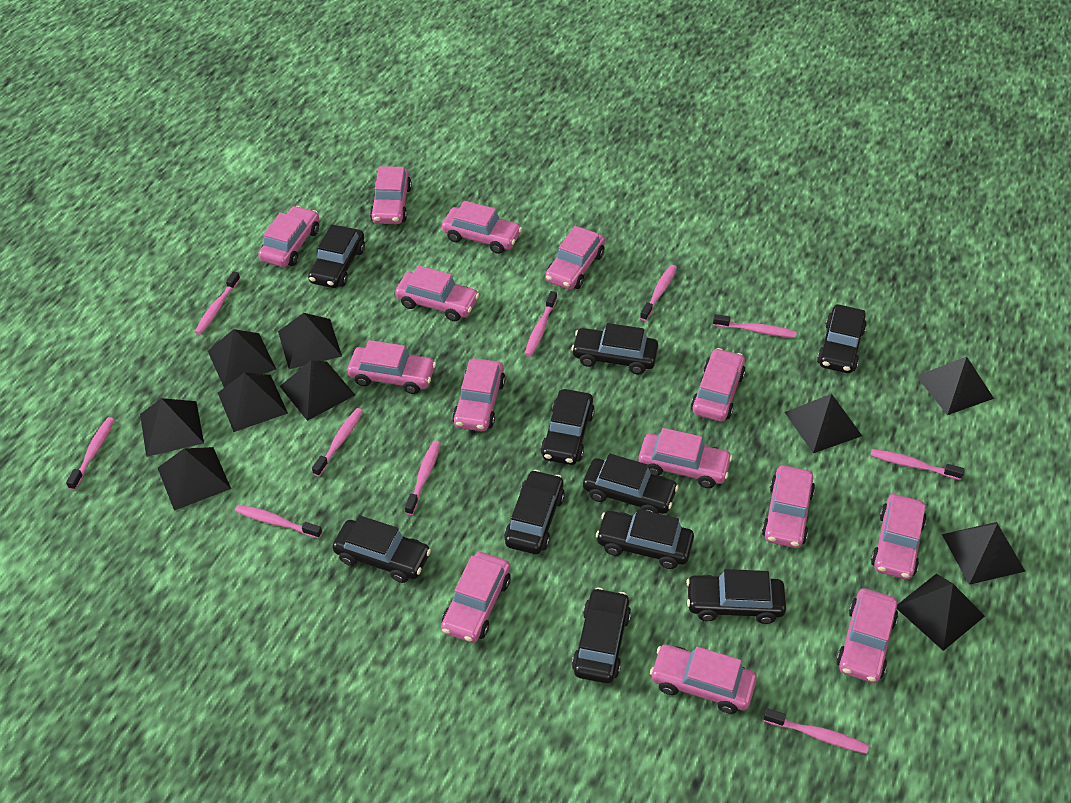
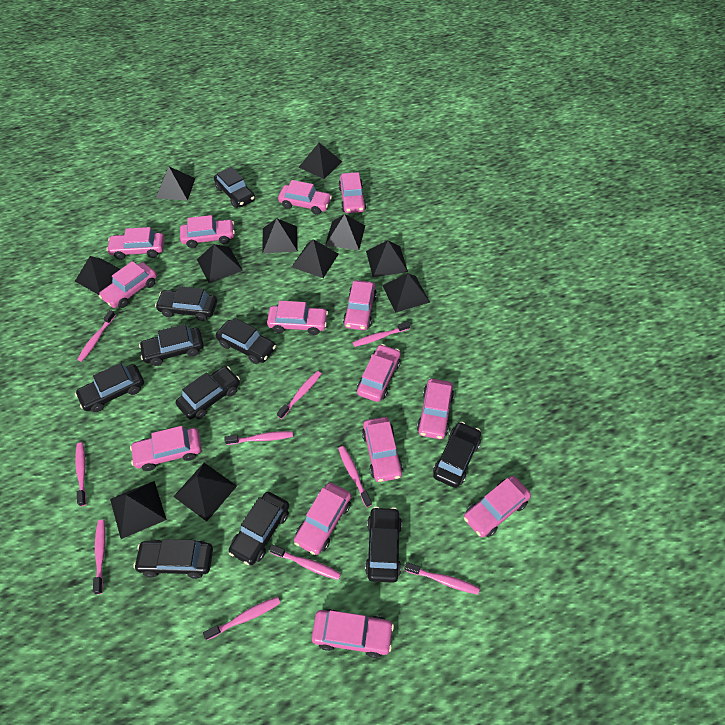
black pyramid: 10 -> 11

